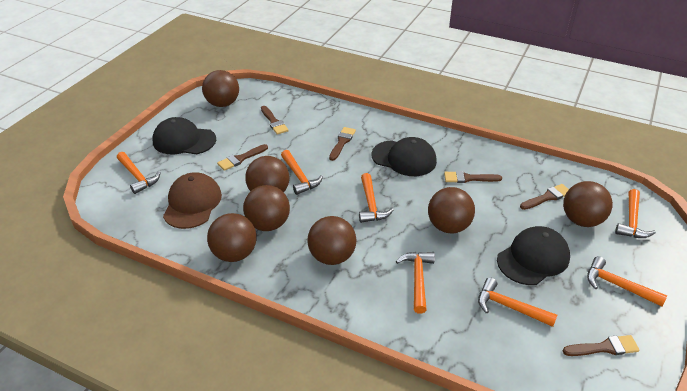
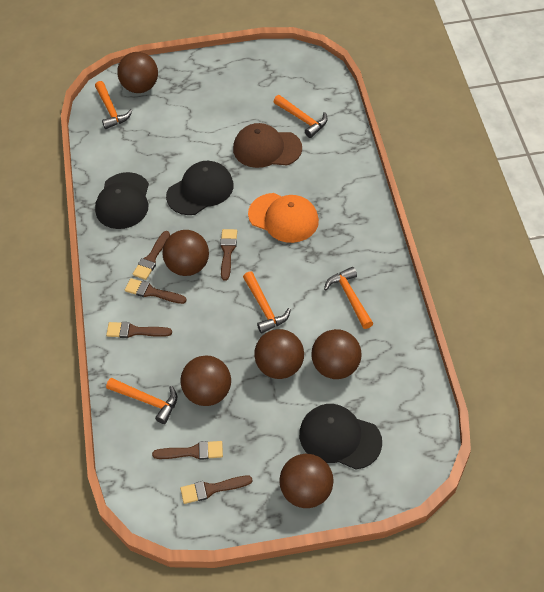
brown ball: 7 -> 6
orange cap: 0 -> 1
orange hammer: 7 -> 5

